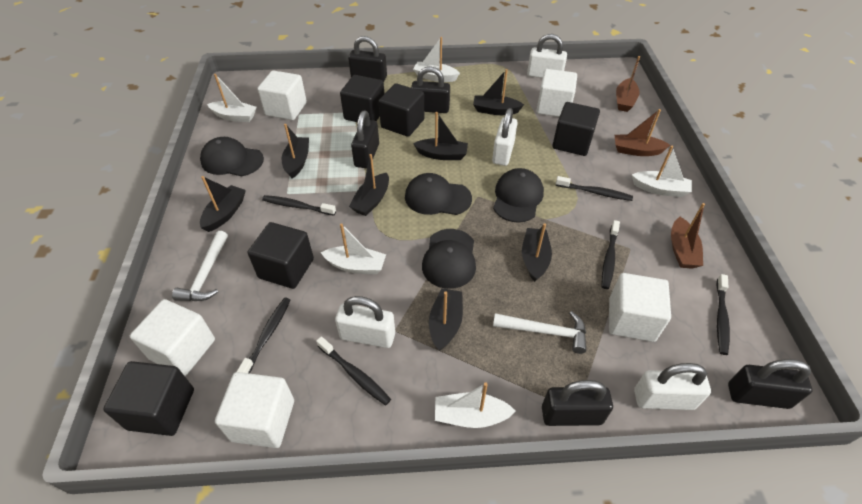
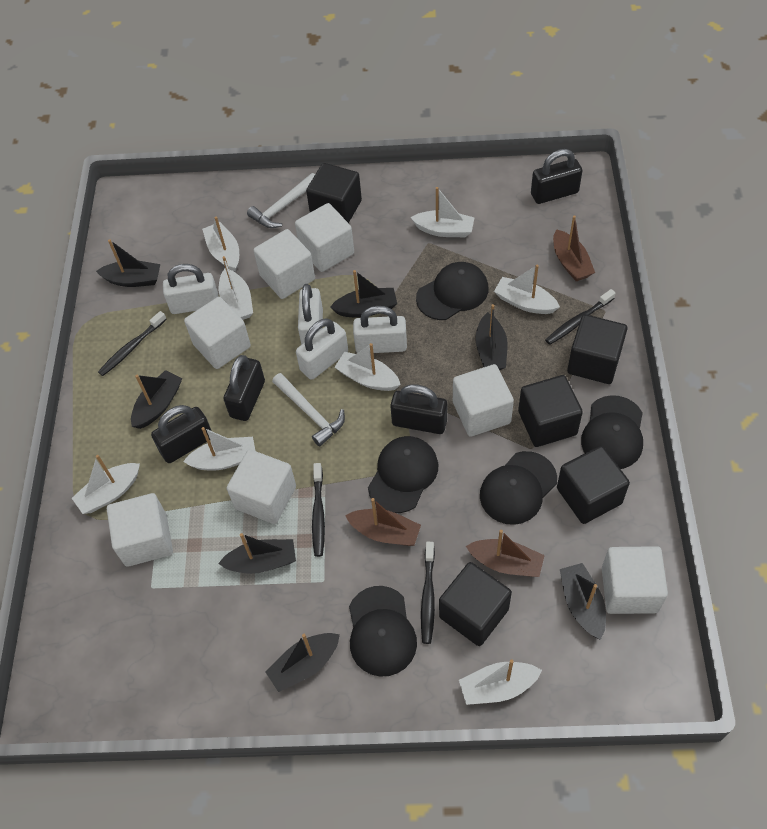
black cap: 4 -> 5
black padlock: 5 -> 4
black toothbrush: 6 -> 4
white boat: 5 -> 8
white cube: 5 -> 7

